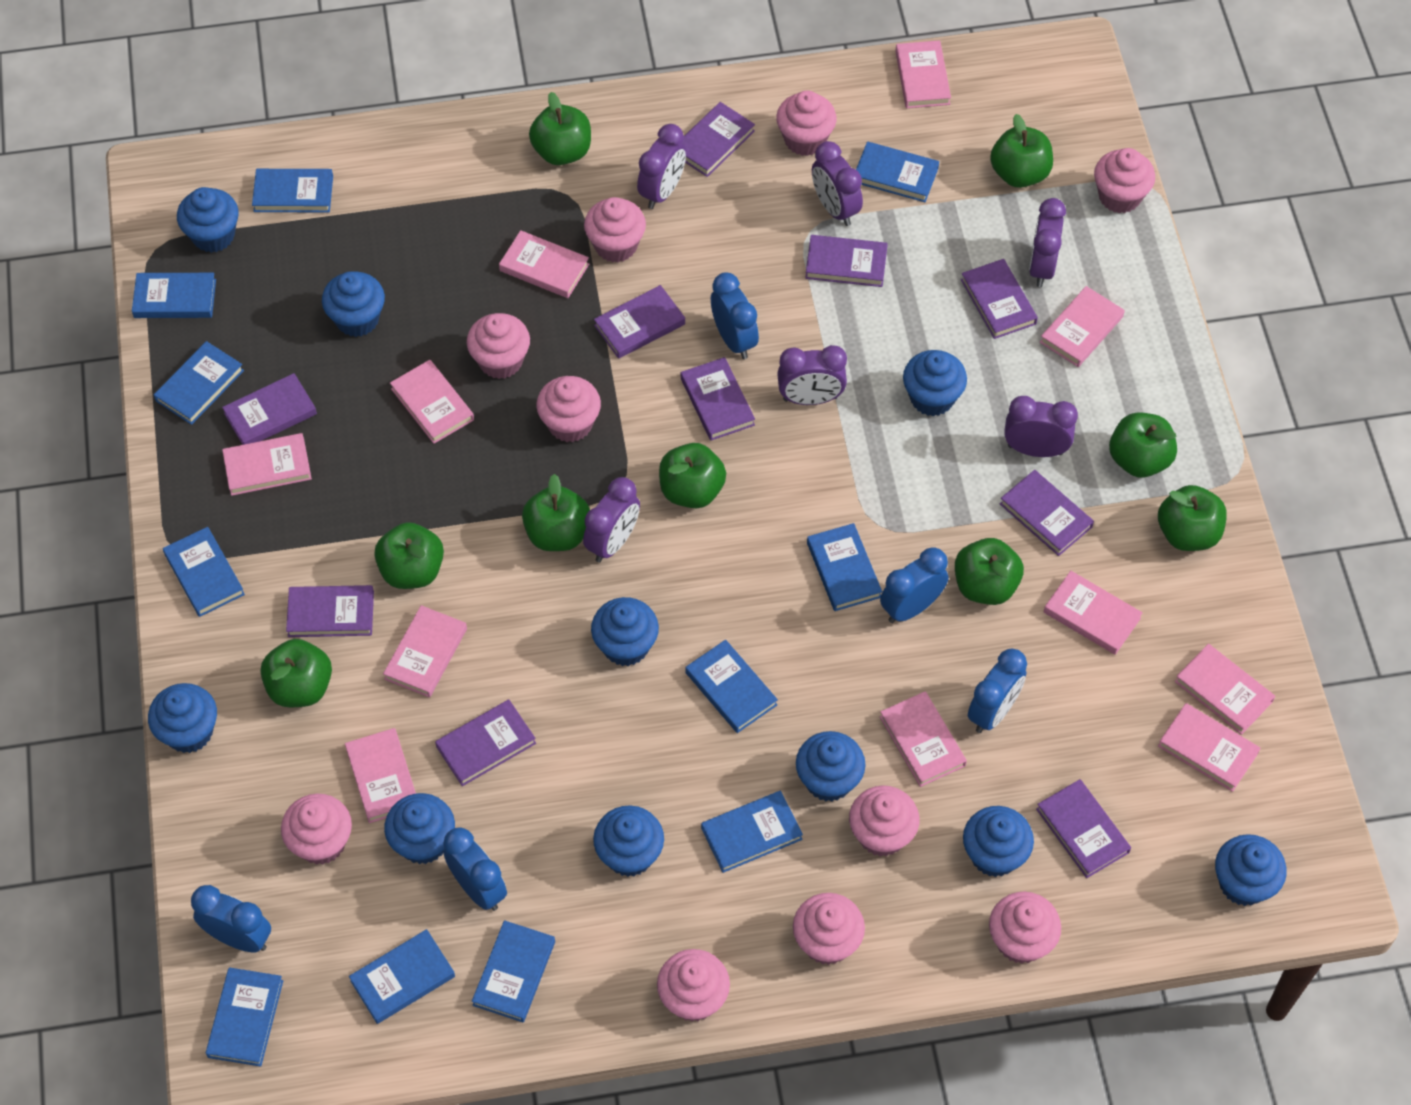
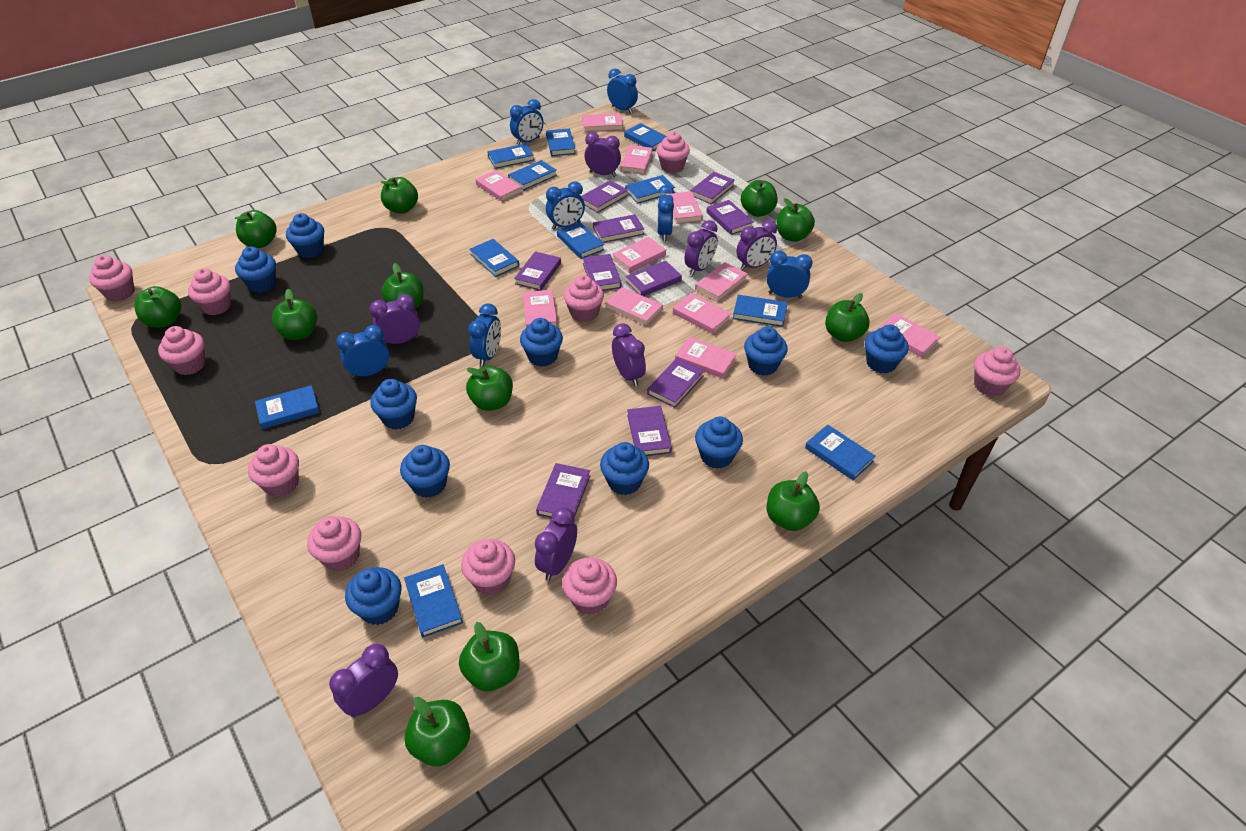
blue clock: 5 -> 7
green apple: 9 -> 12
purple clock: 6 -> 7

